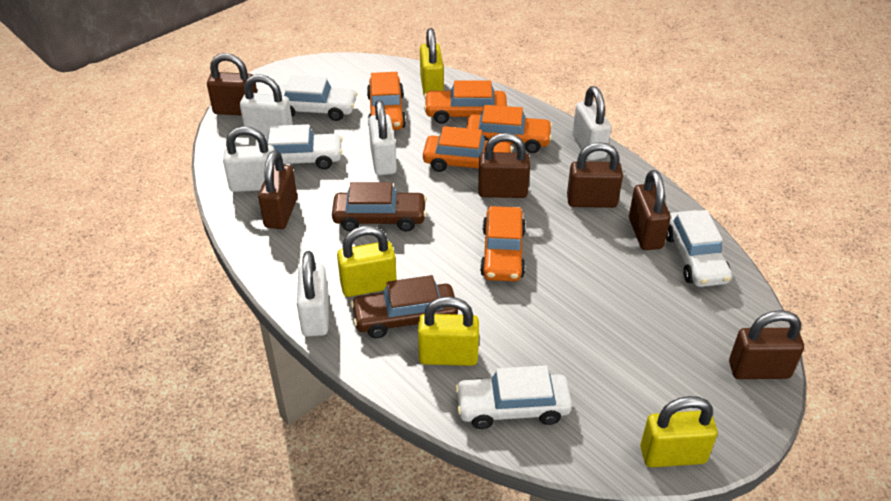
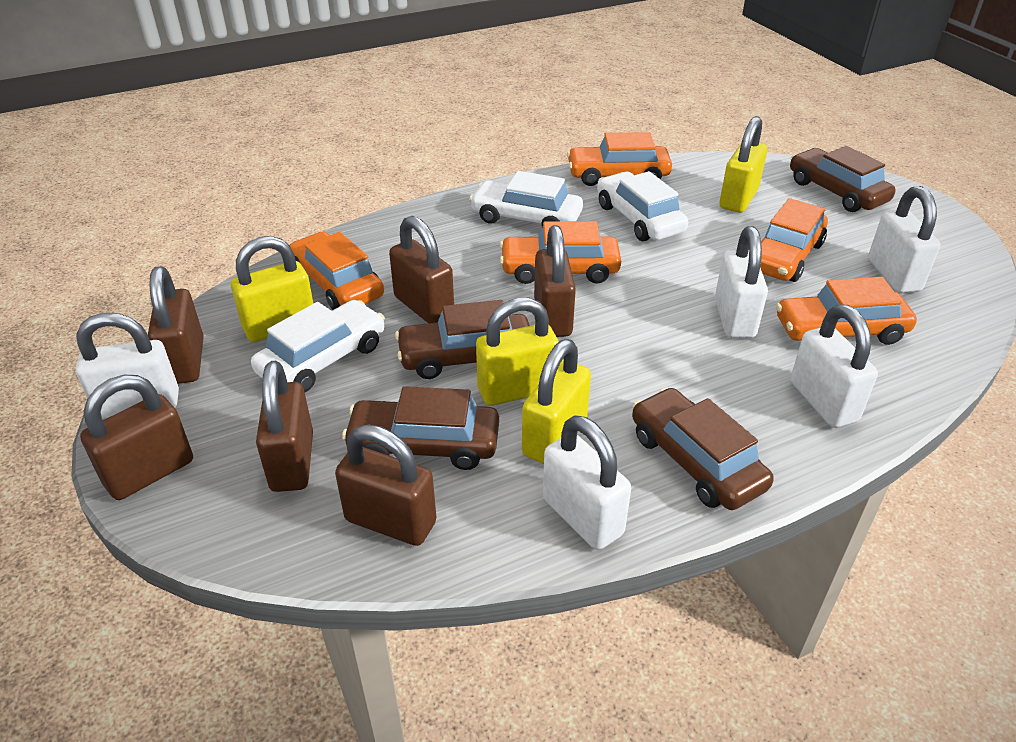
brown car: 2 -> 4
white car: 4 -> 3

